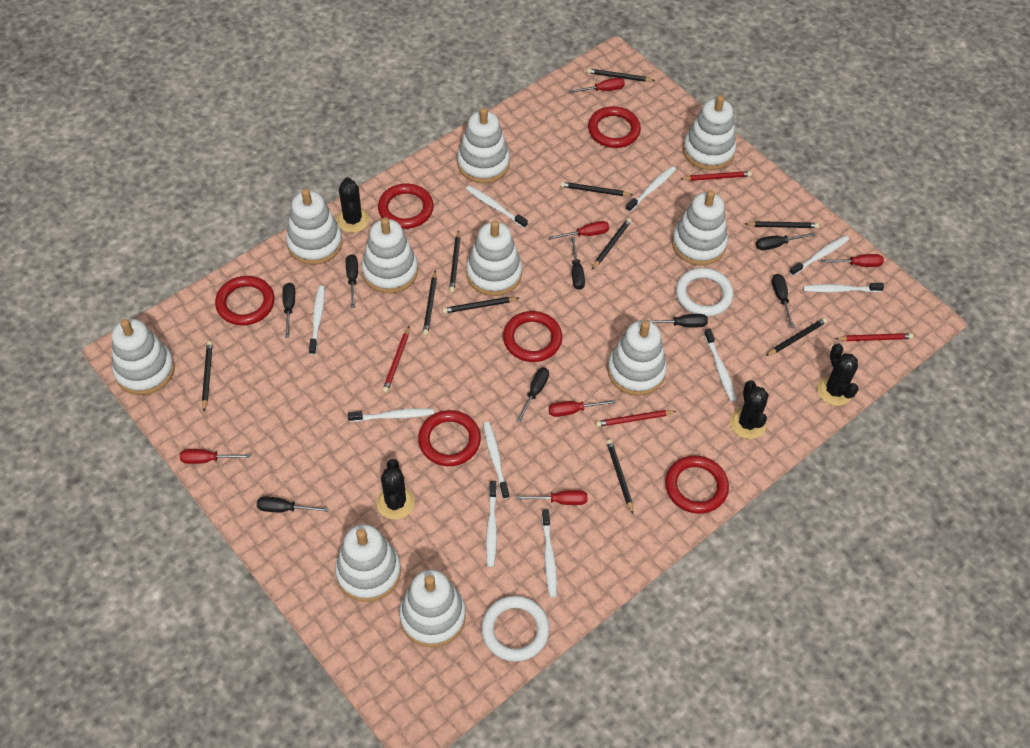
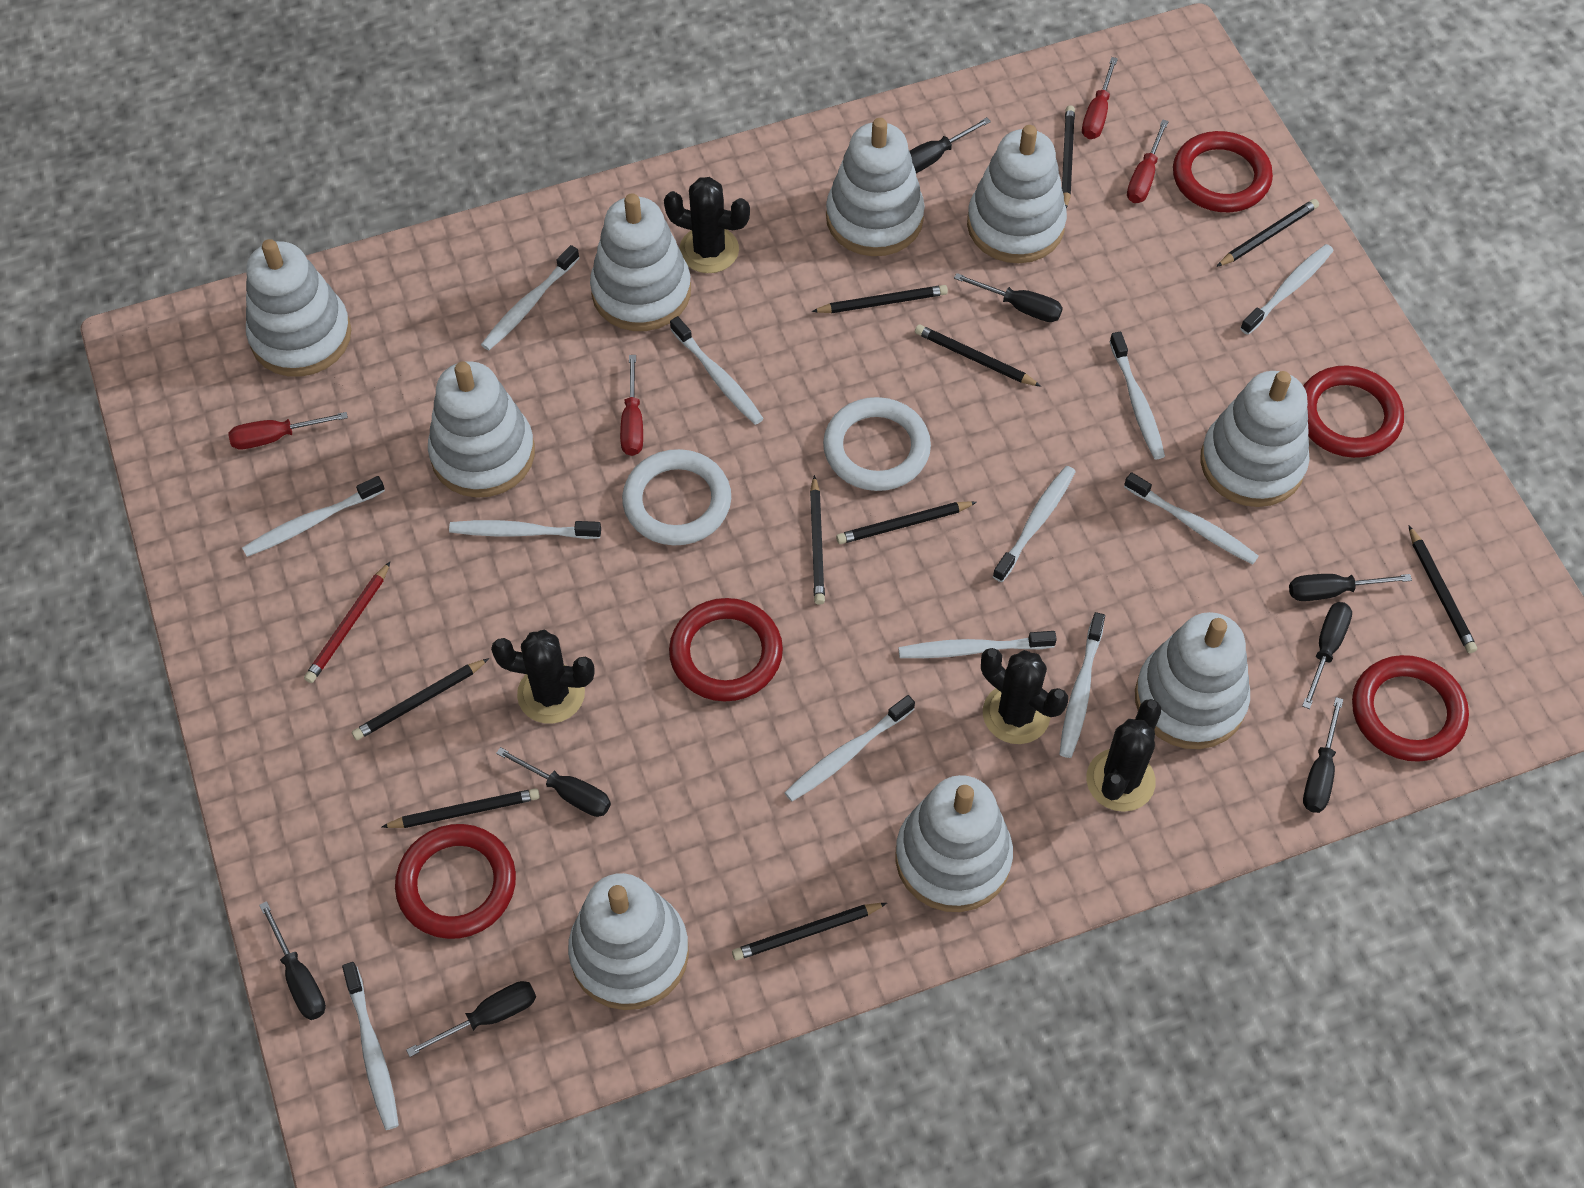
red pencil: 4 -> 1
red ring: 6 -> 5
red screwdriver: 6 -> 4
white stacking toy: 10 -> 9
white toothbrush: 10 -> 12

